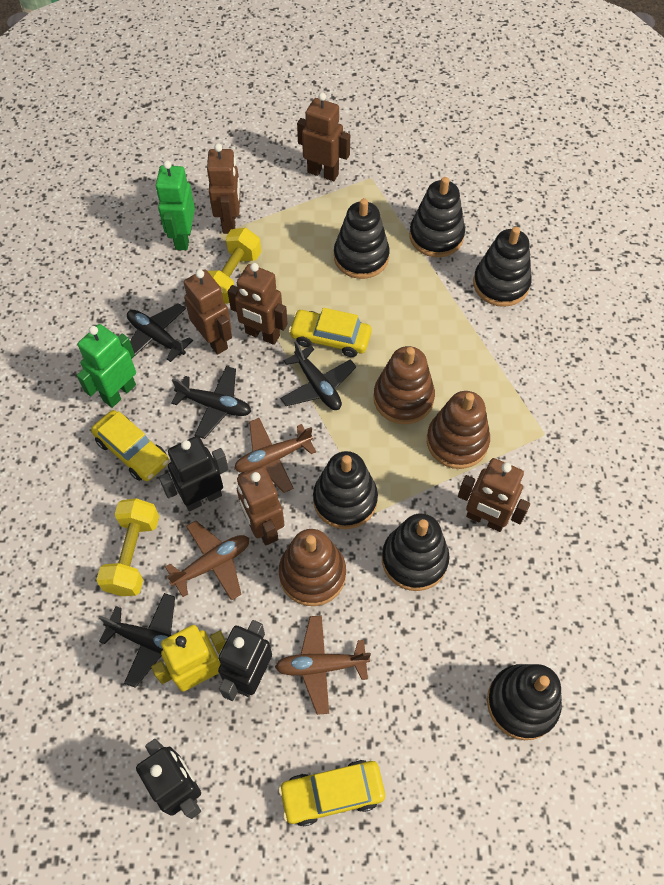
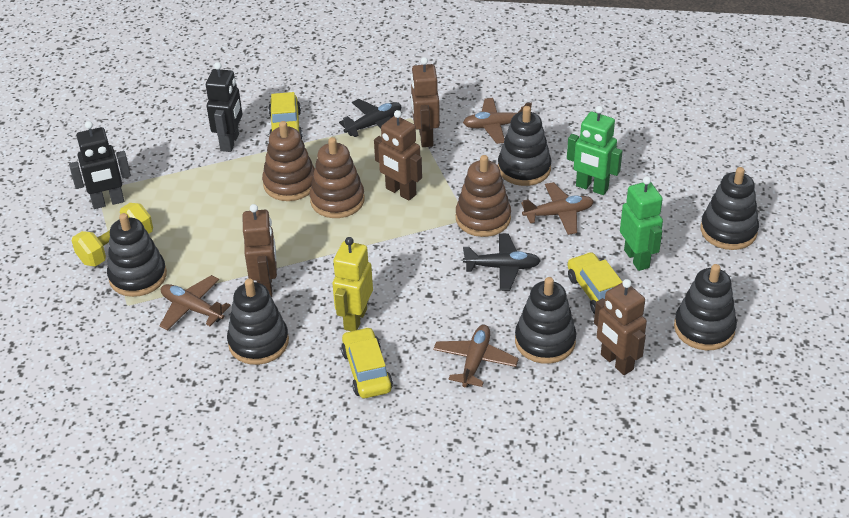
black plane: 4 -> 2
black robot: 3 -> 2
brown plane: 3 -> 4
brown robot: 6 -> 4
yellow dumbbell: 2 -> 1

